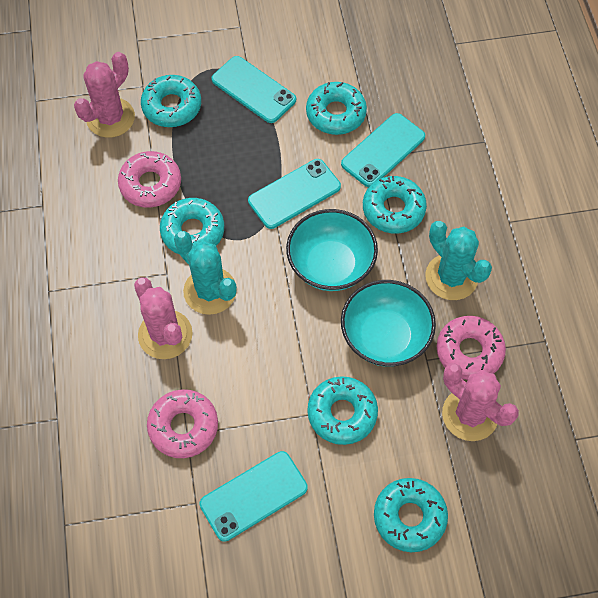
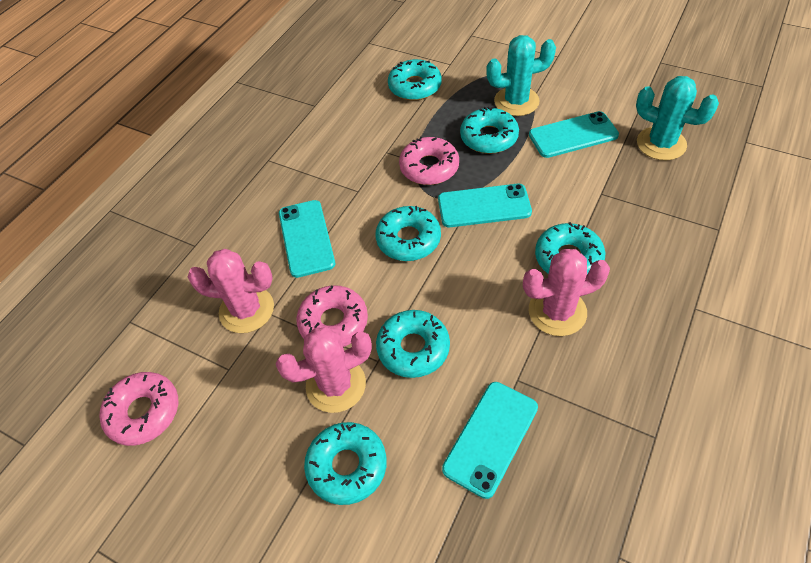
turquoise bowl: 2 -> 0

